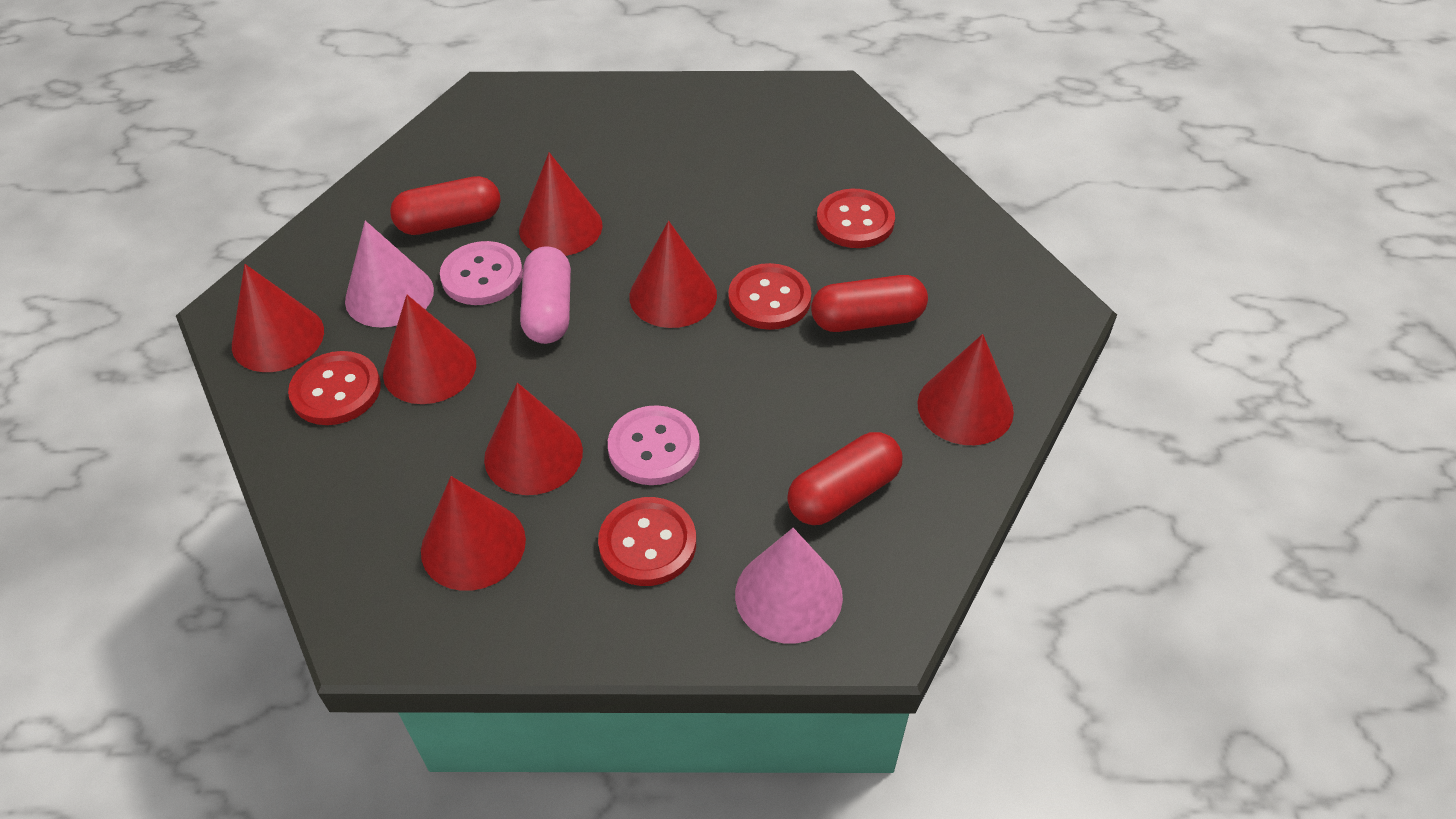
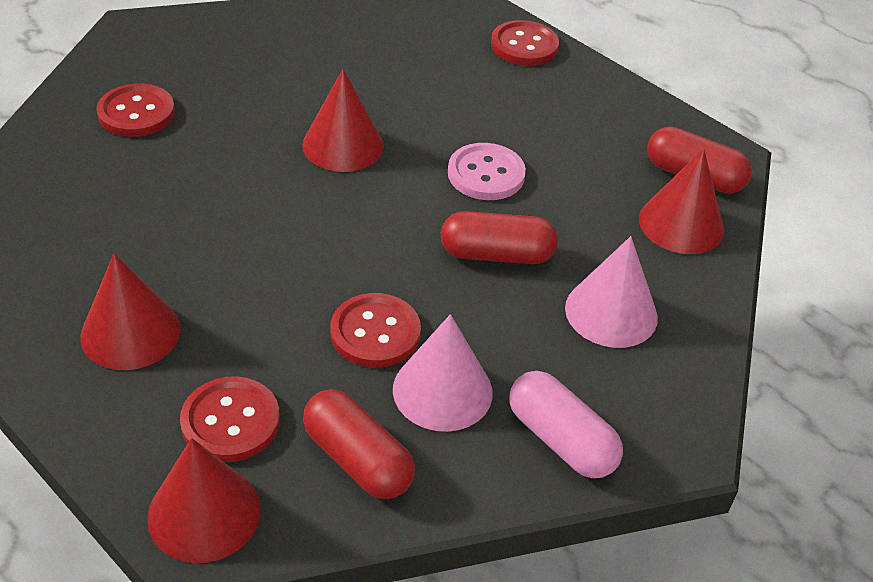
pink button: 2 -> 1
red cone: 7 -> 4

